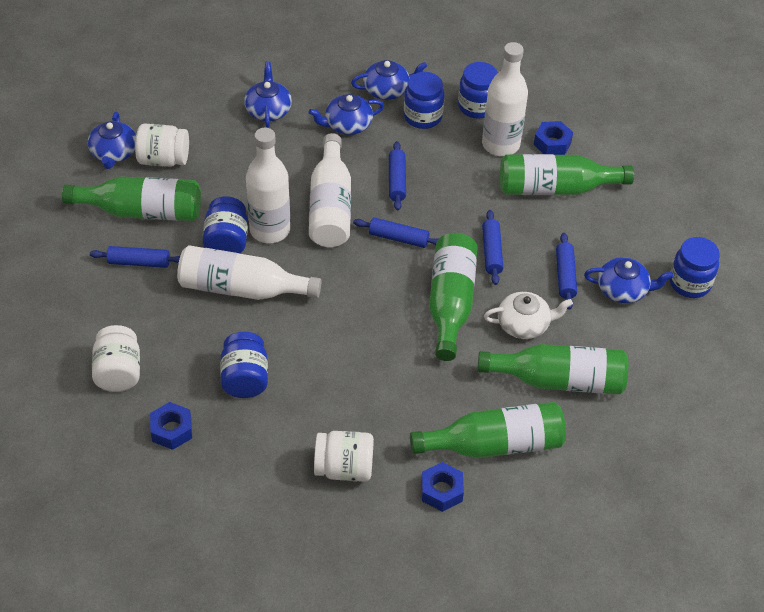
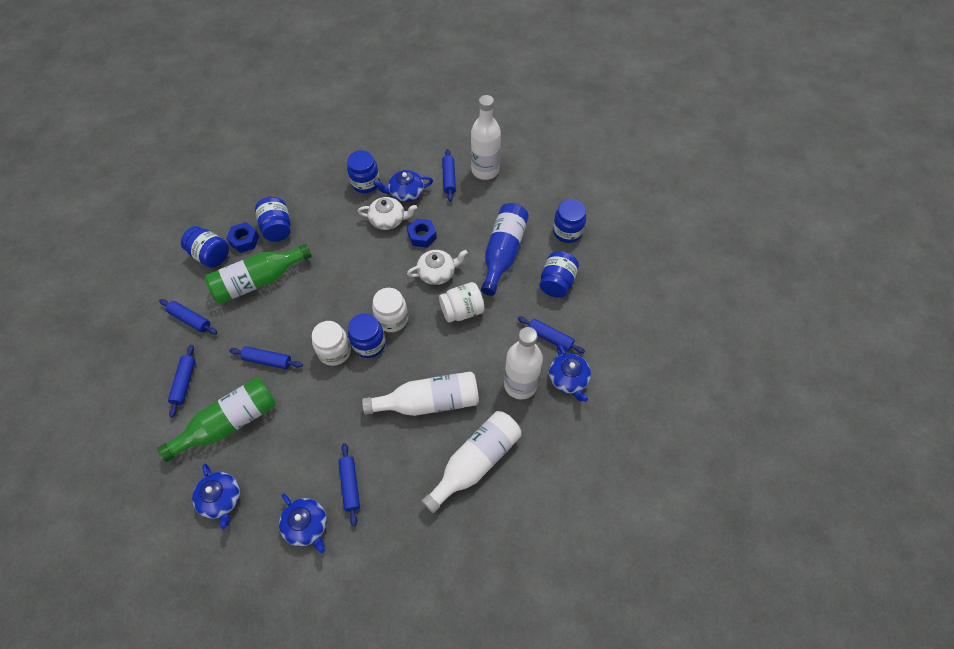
blue bottle: 0 -> 1
blue jar: 5 -> 6
blue nut: 3 -> 2
blue rolling pin: 5 -> 6
blue teapot: 5 -> 4
green bottle: 5 -> 2
white teapot: 1 -> 2

